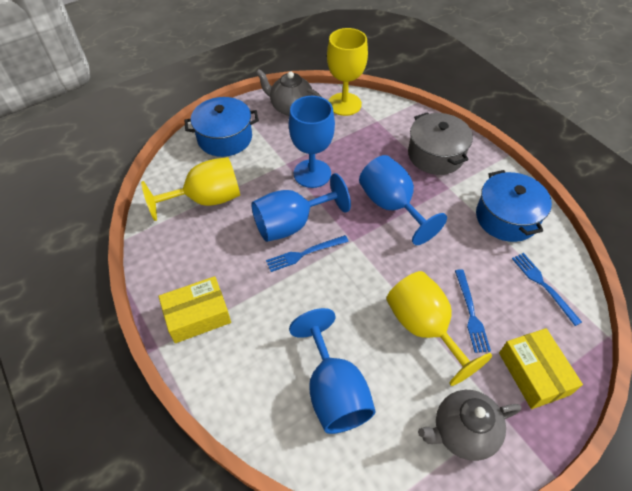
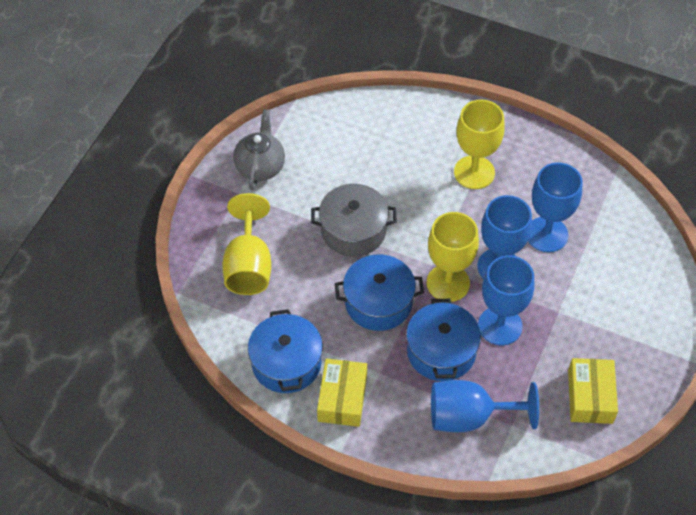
blue fork: 3 -> 0
blue pot: 2 -> 3
grey teapot: 2 -> 1

